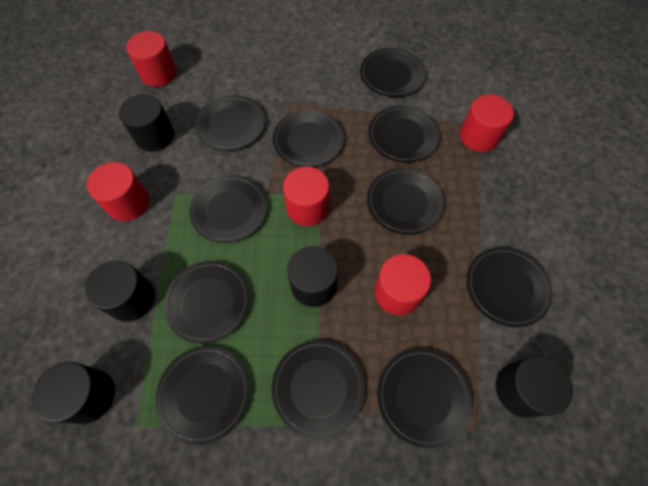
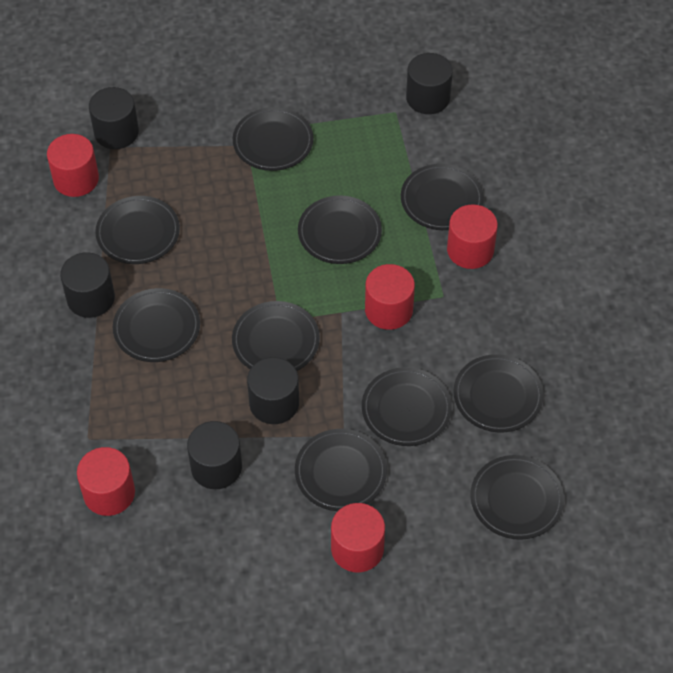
black plate: 11 -> 10

